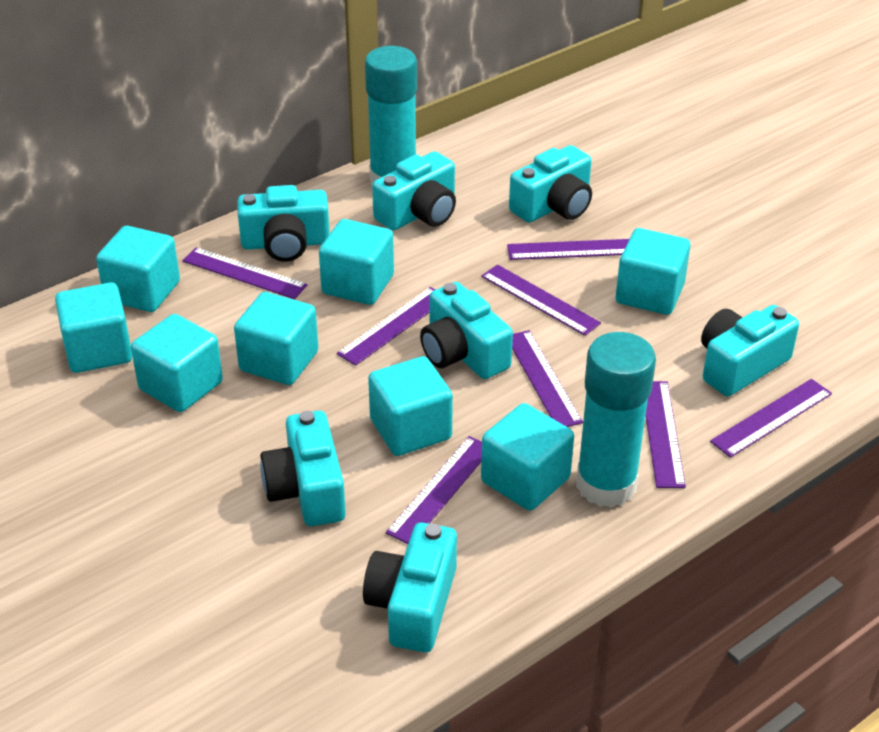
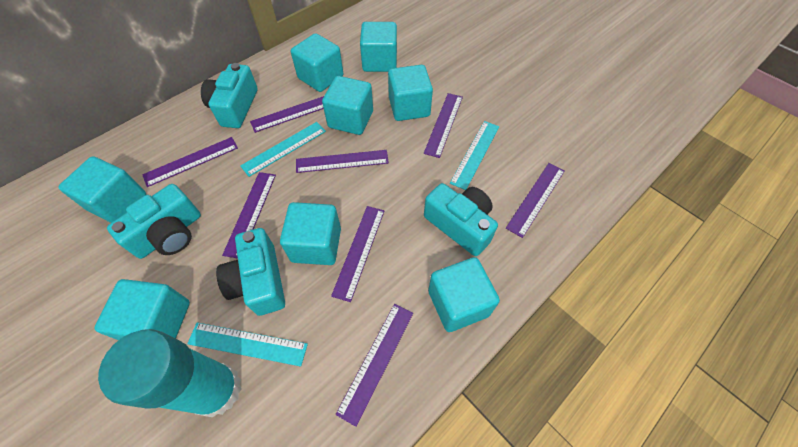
turquoise camera: 7 -> 4
turquoise glue stick: 2 -> 1
turquoise ruler: 0 -> 3

